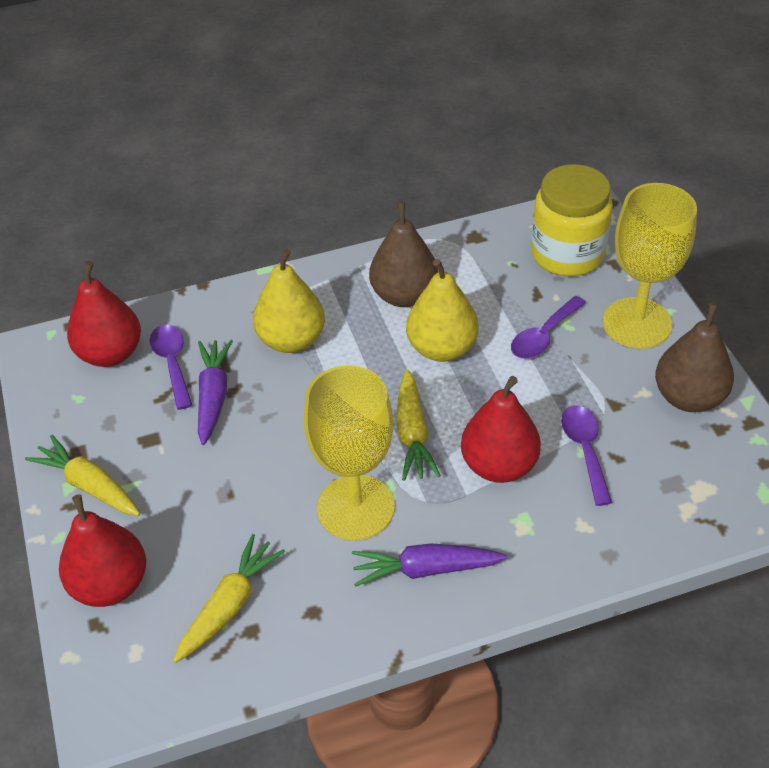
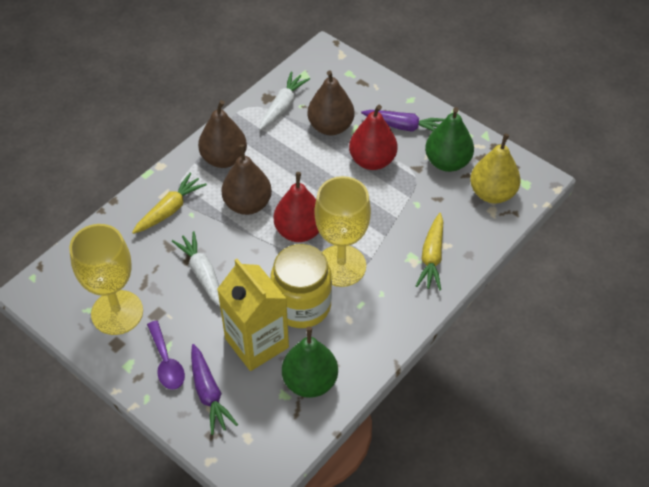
brown pear: 2 -> 3
green pear: 0 -> 2
purple spoon: 3 -> 1
red pear: 3 -> 2
white carrot: 0 -> 2
yellow carrot: 3 -> 2
yellow carton: 0 -> 1
yellow pear: 2 -> 1

